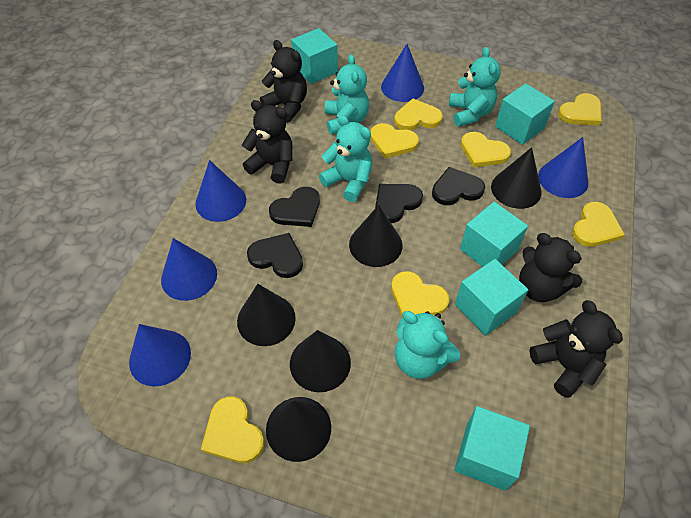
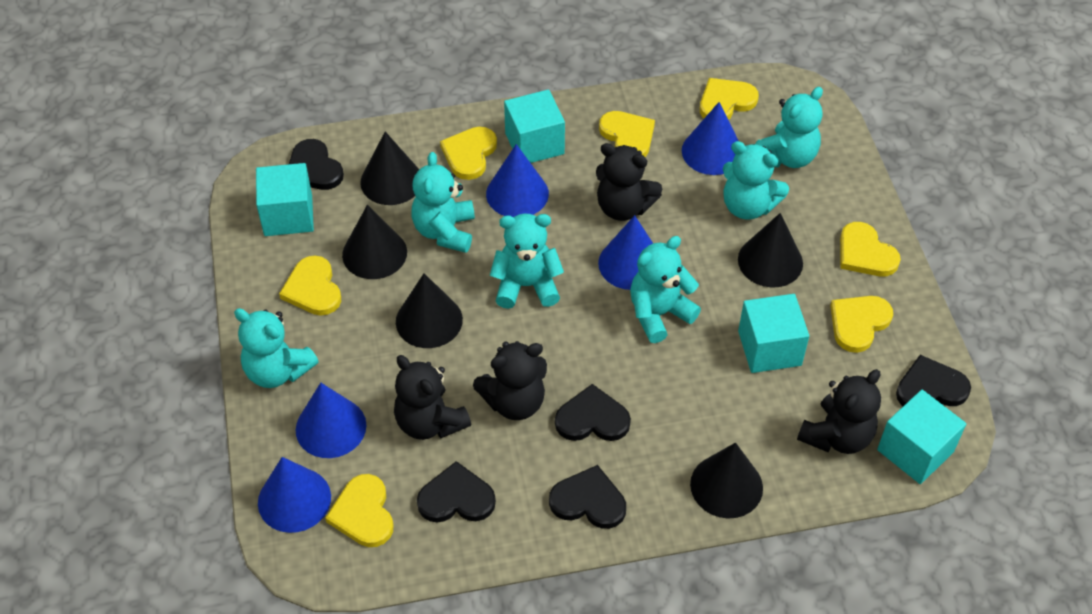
black heart: 4 -> 5
turquoise cube: 5 -> 4
turquoise teddy bear: 4 -> 6

